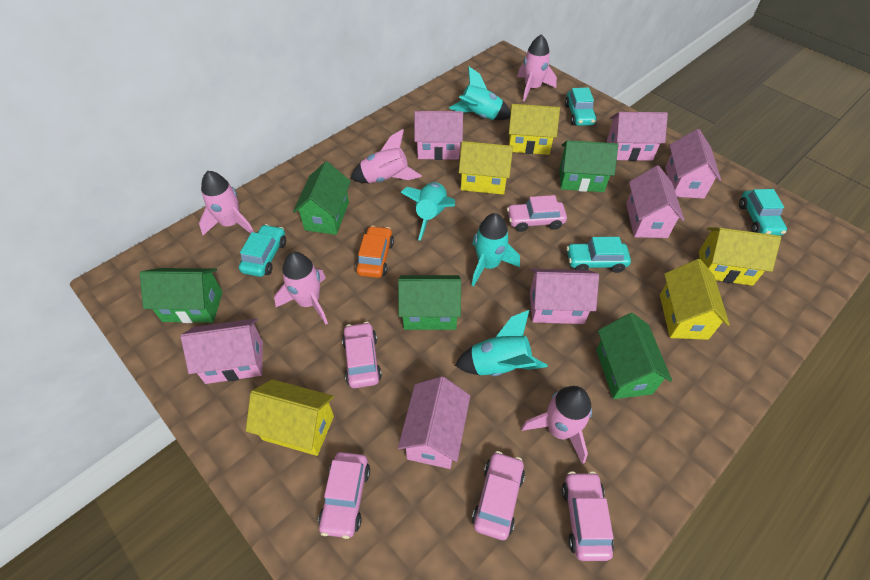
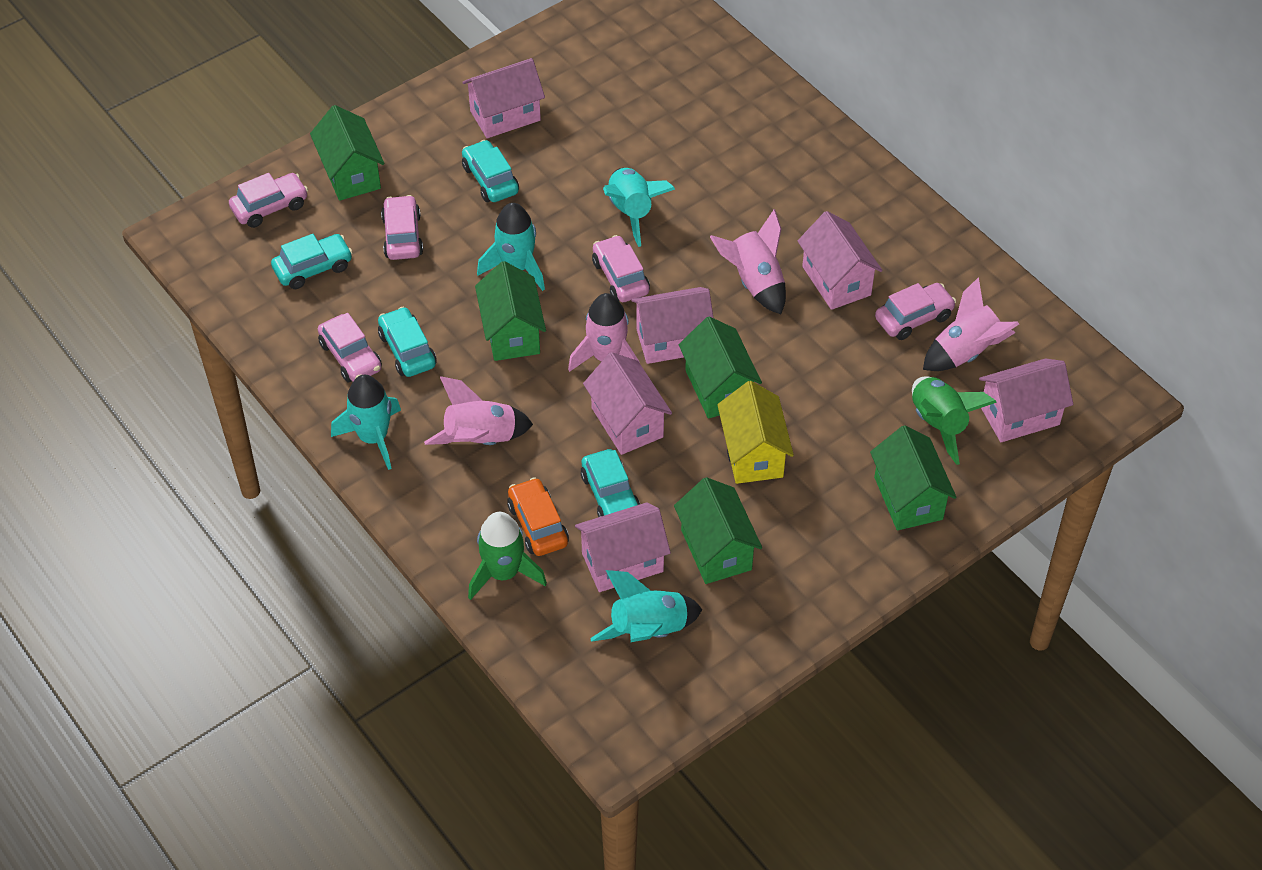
green rocket: 0 -> 2
pink house: 7 -> 6
pink rocket: 5 -> 4
yellow house: 5 -> 1

